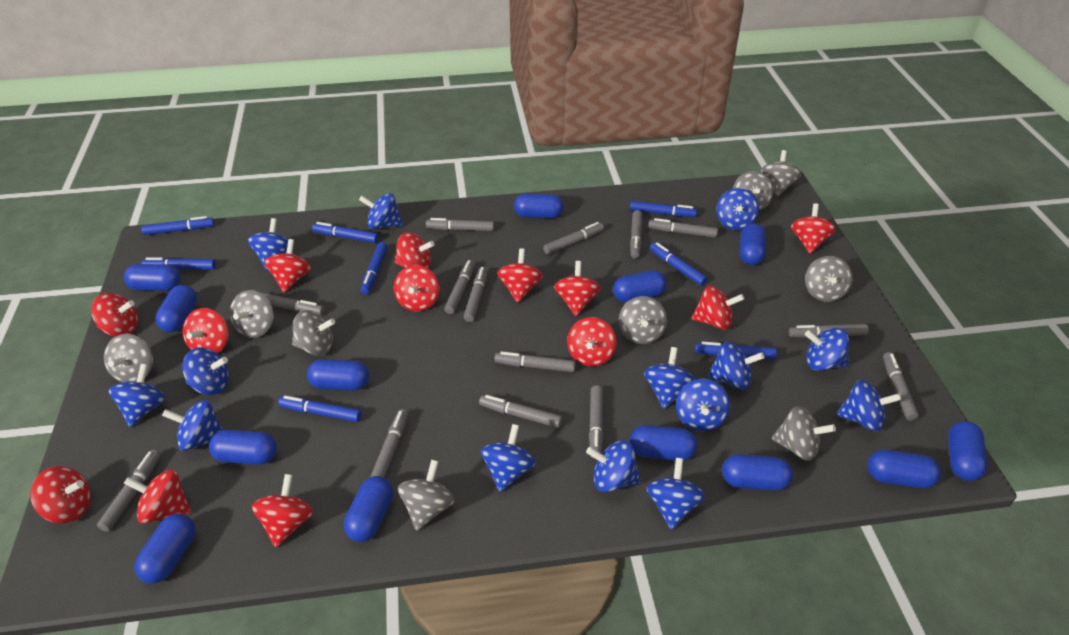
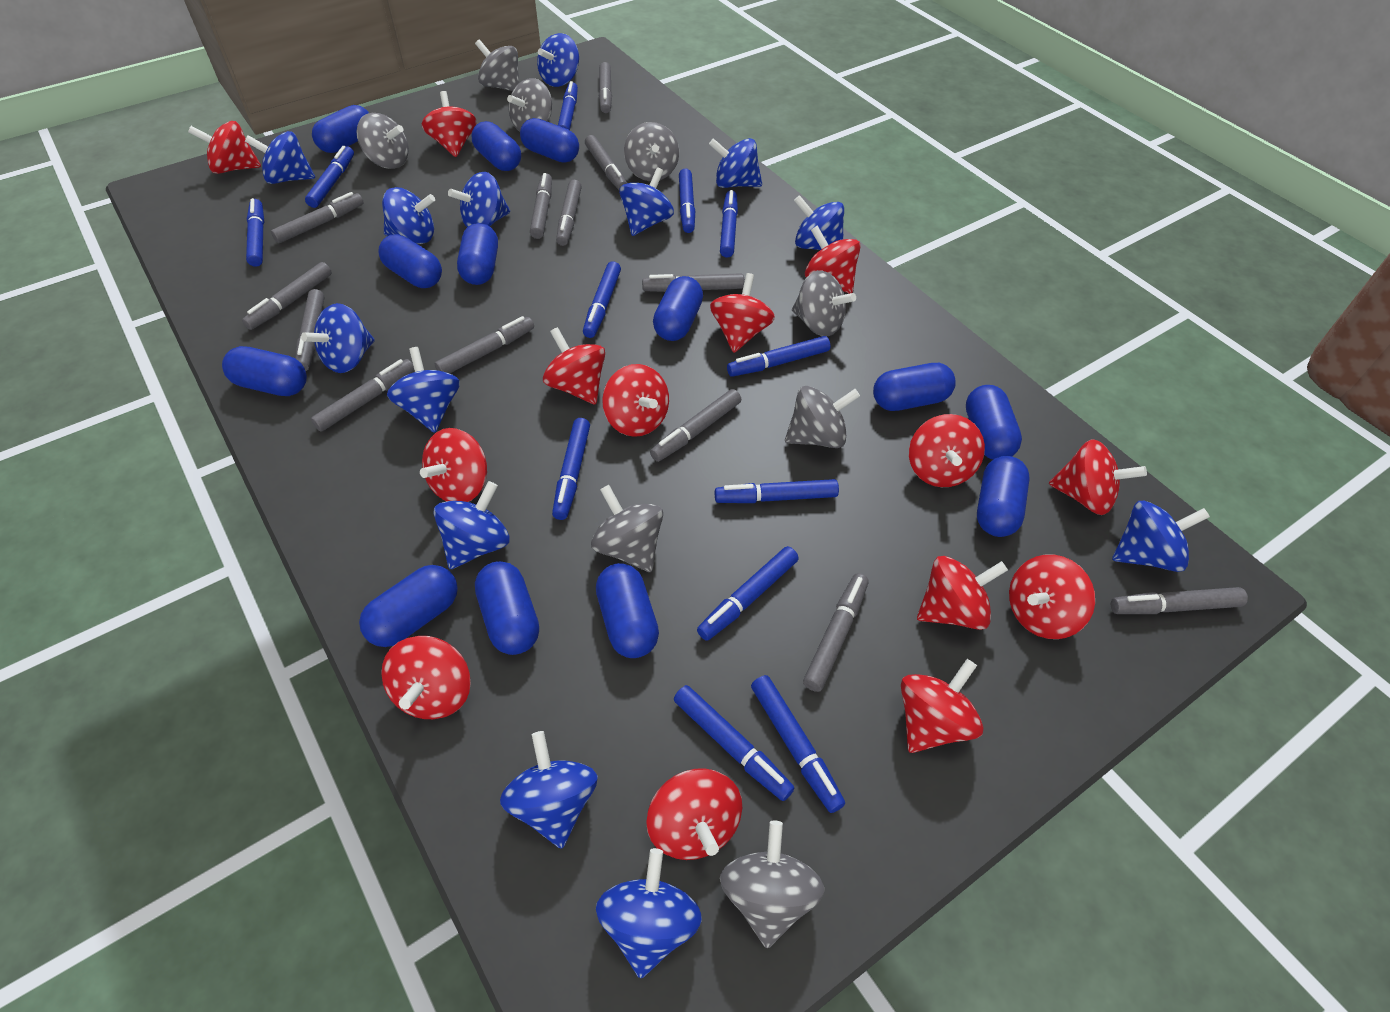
blue marker: 8 -> 12
blue spinning top: 14 -> 13
grey marker: 14 -> 13
grey spinning top: 9 -> 8
red spinning top: 13 -> 14

